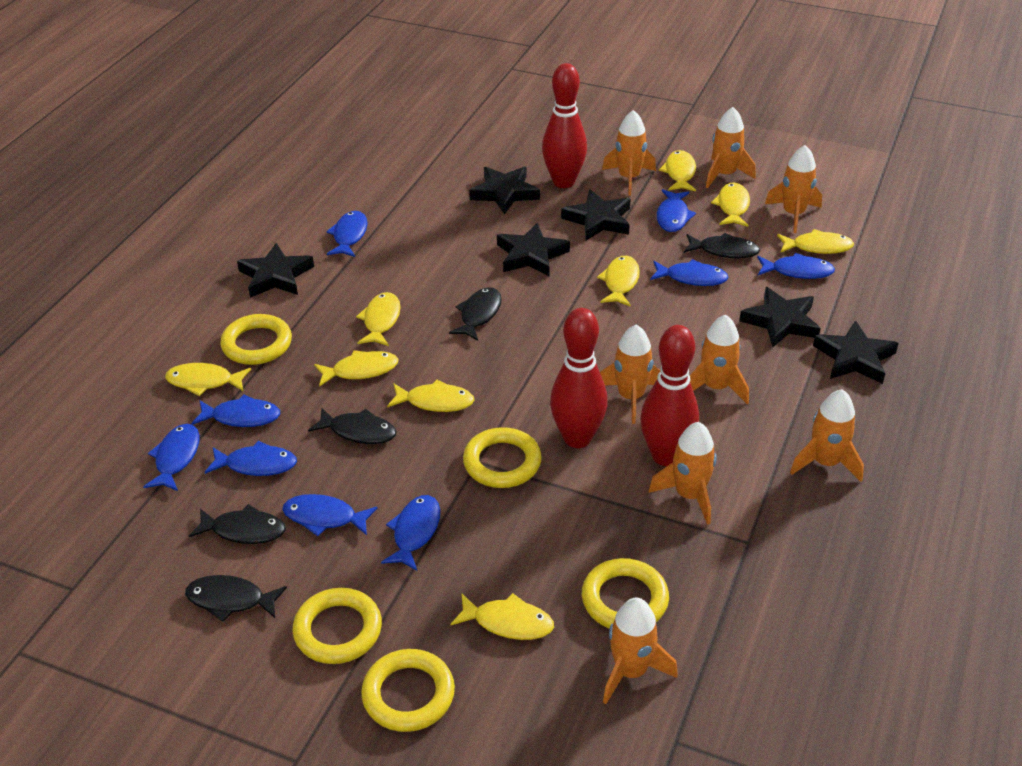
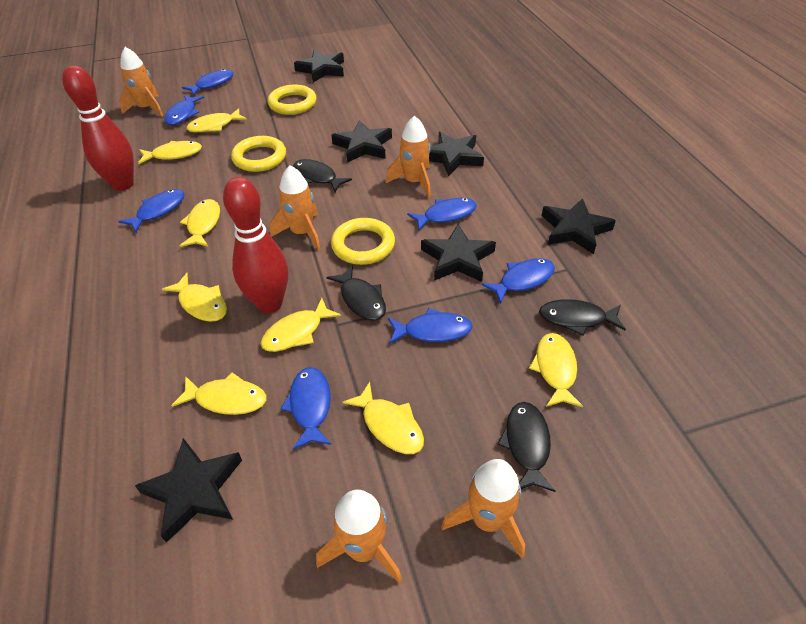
black fish: 5 -> 4
blue fish: 9 -> 7
orange rocket: 8 -> 5
red bowling pin: 3 -> 2
yellow fish: 9 -> 8
yellow ring: 5 -> 3

